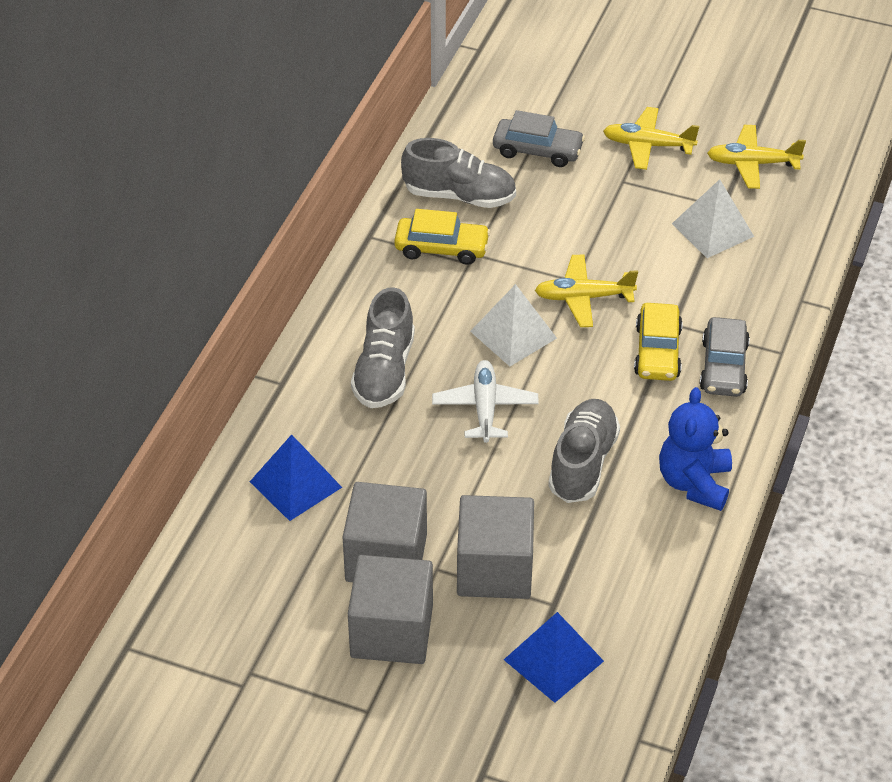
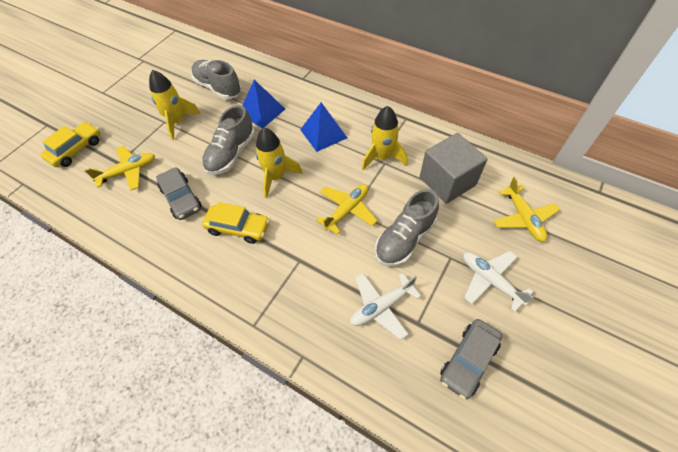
blue teddy bear: 1 -> 0
grey cube: 3 -> 1
white plane: 1 -> 2
white pyramid: 2 -> 0
yellow rocket: 0 -> 3

